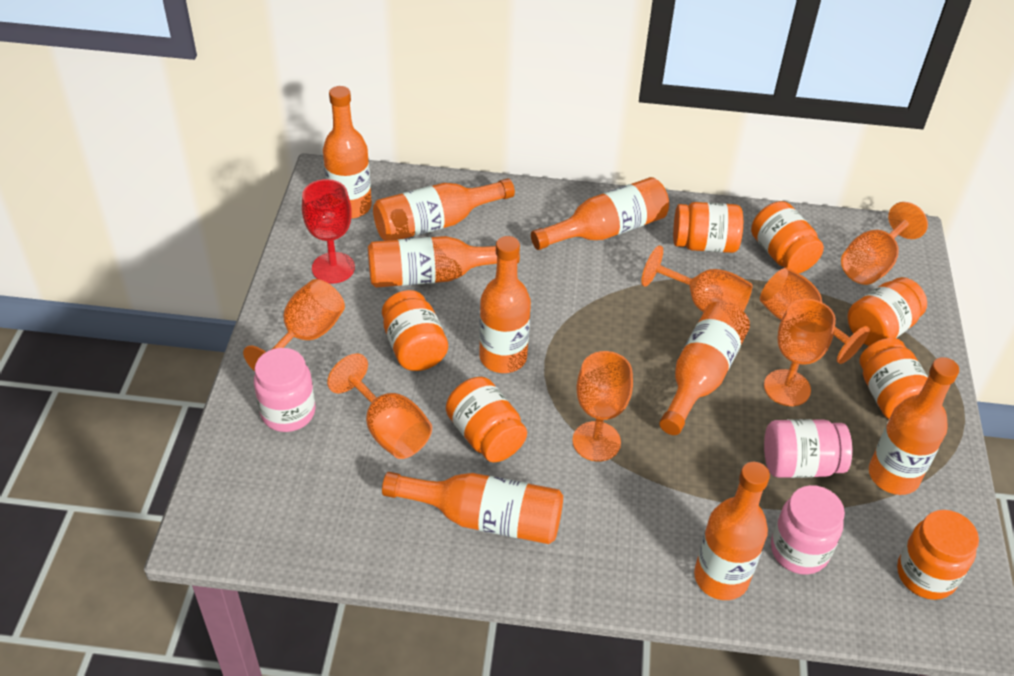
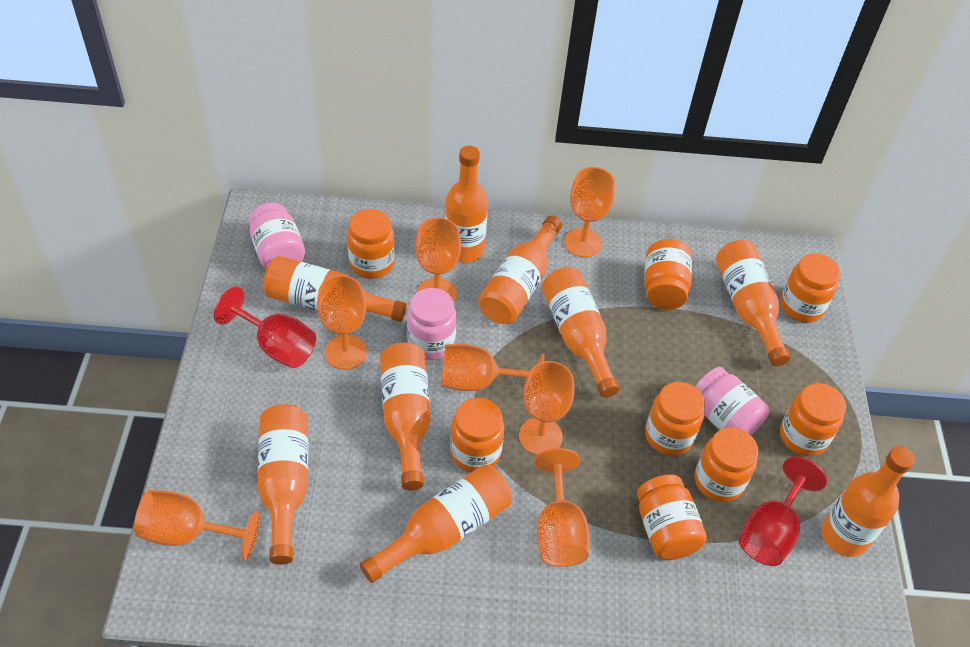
orange jar: 7 -> 8
red goblet: 1 -> 2

